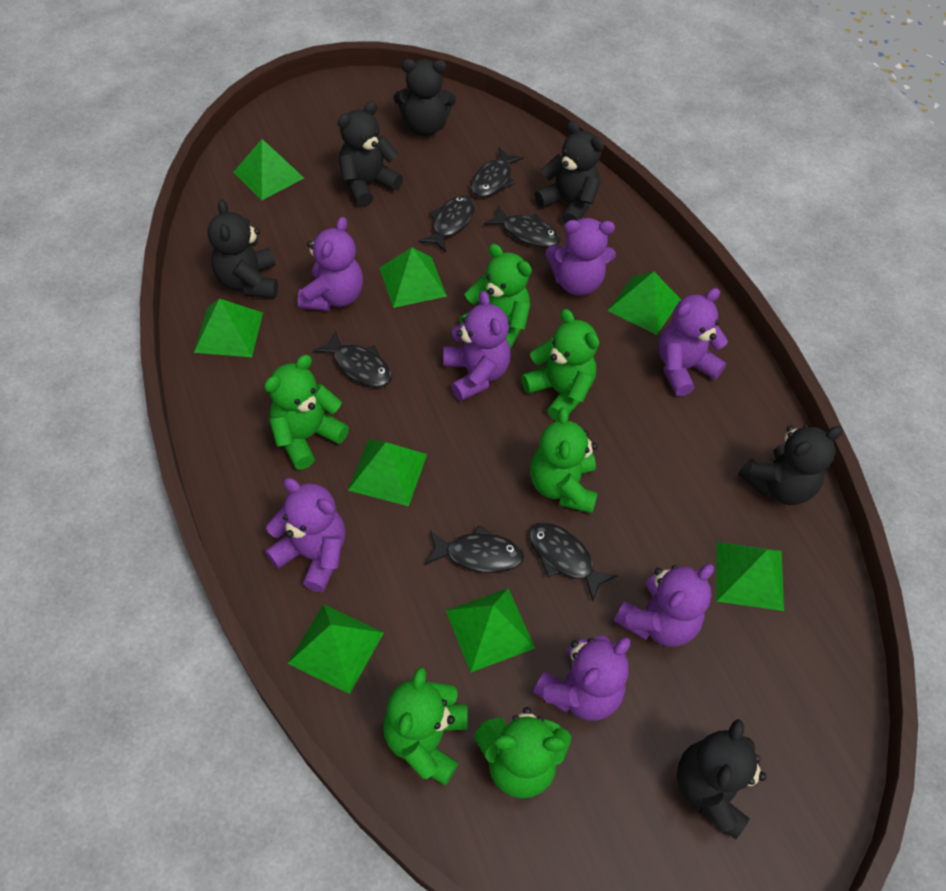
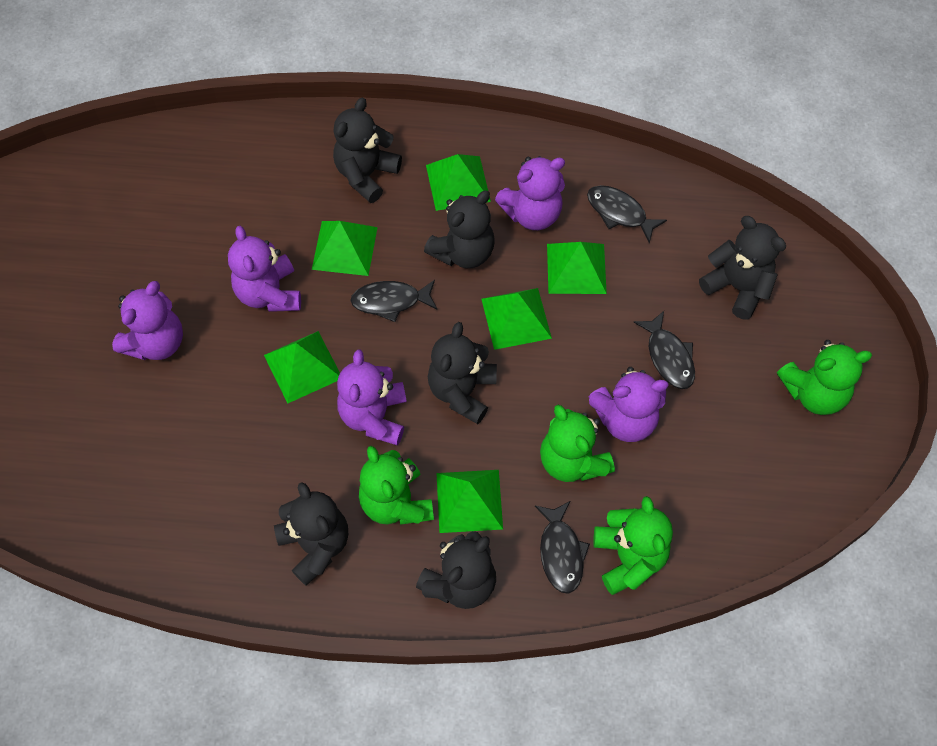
black fish: 6 -> 4
green pyramid: 8 -> 6
green teddy bear: 6 -> 4
purple teddy bear: 7 -> 5

